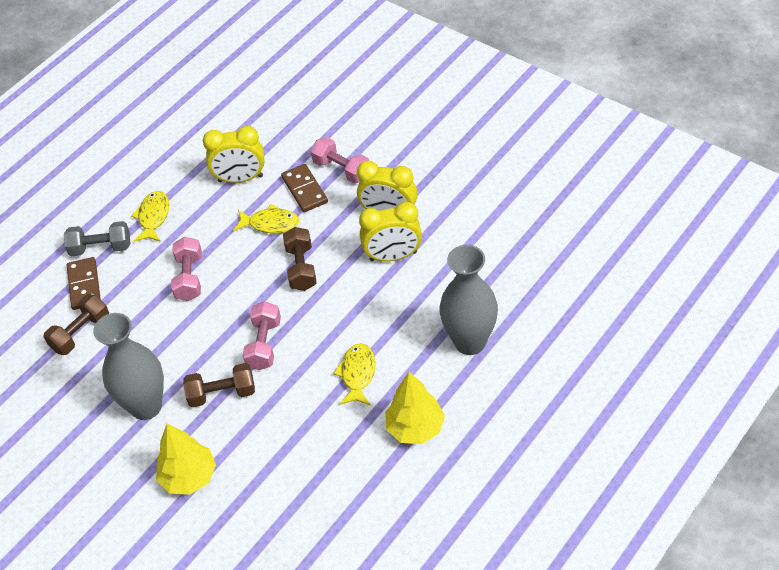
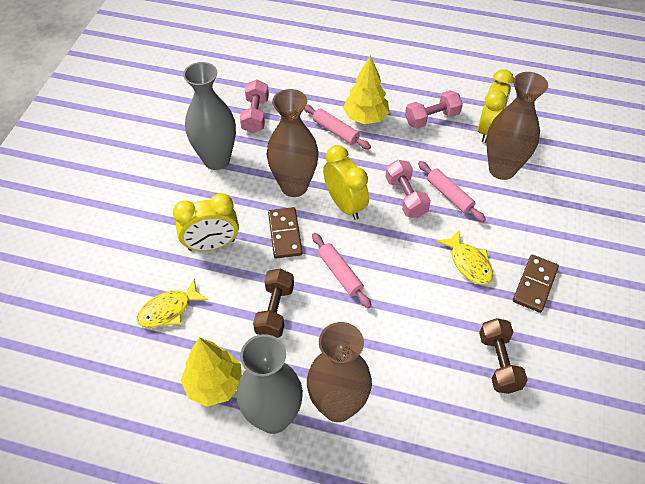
brown dumbbell: 3 -> 2
brown vase: 0 -> 3
grey dumbbell: 1 -> 0
pink rolling pin: 0 -> 3
yellow fish: 3 -> 2

